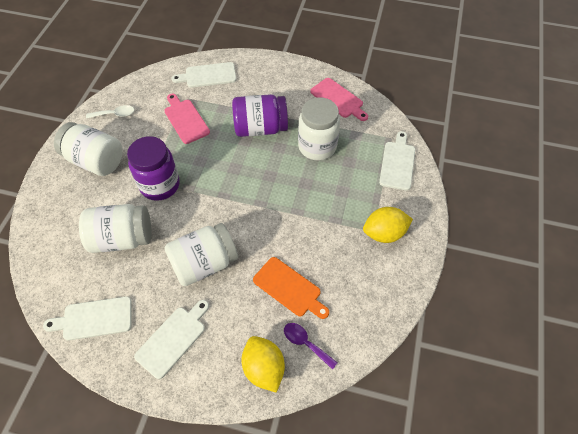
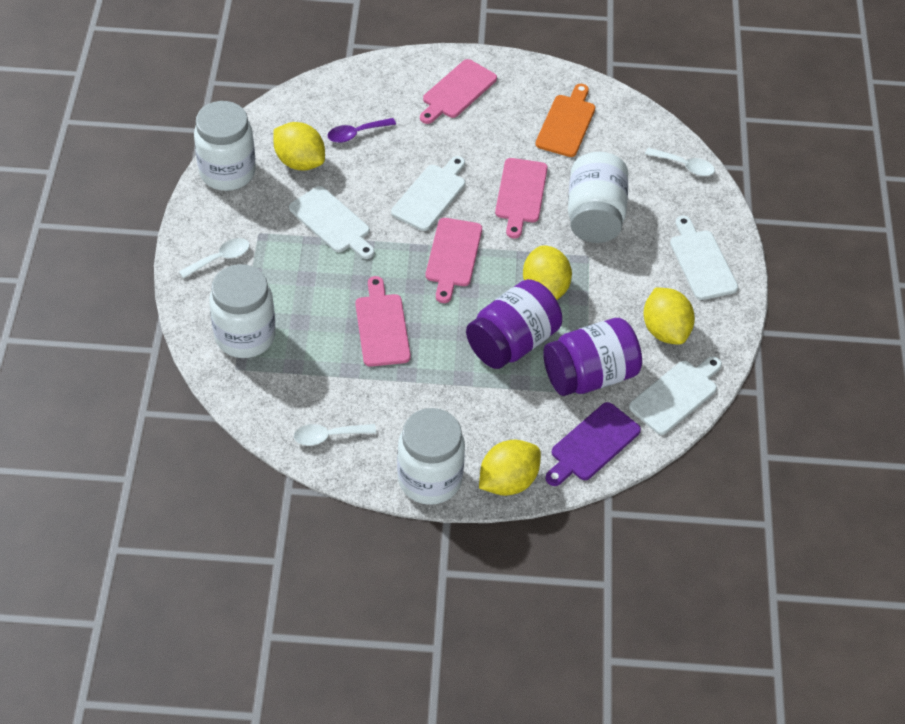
pink cutting board: 2 -> 4
purple cutting board: 0 -> 1
white spoon: 1 -> 3
yellow lemon: 2 -> 4

